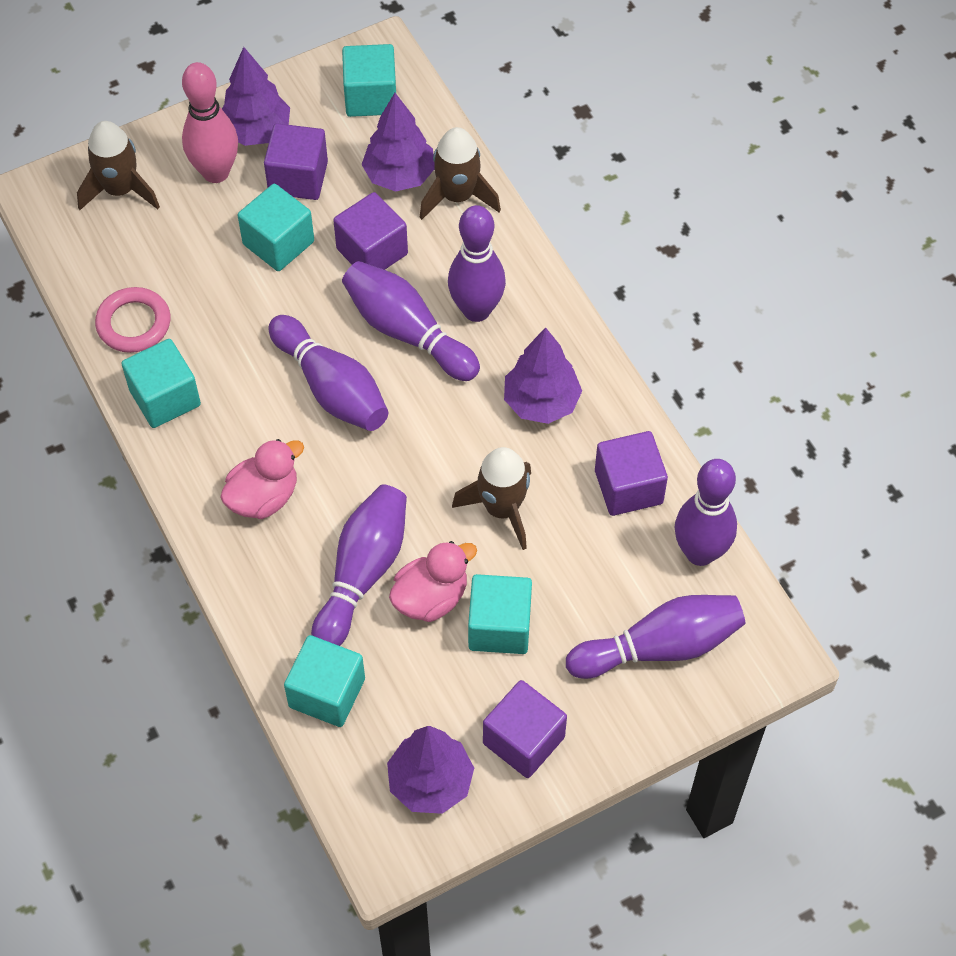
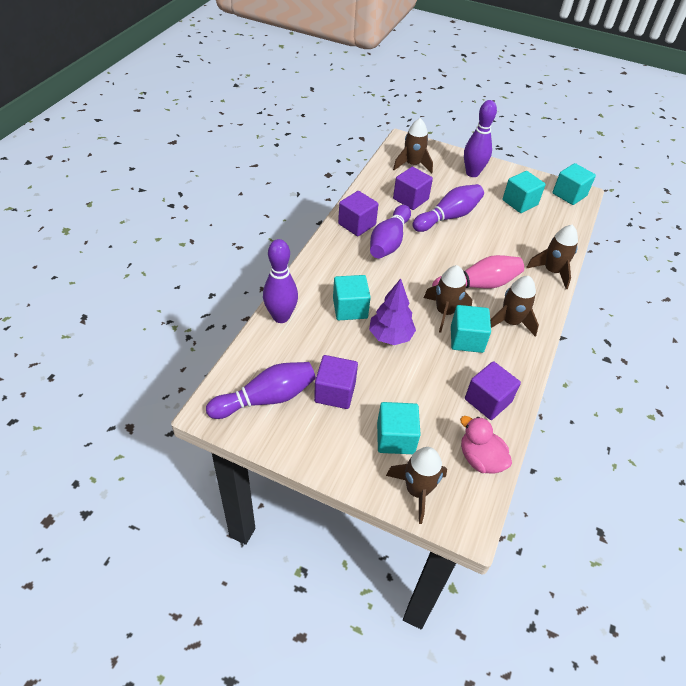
brown rocket: 3 -> 5
pink duck: 2 -> 1
pink ring: 1 -> 0
purple bowling pin: 6 -> 5
purple tree: 4 -> 1

